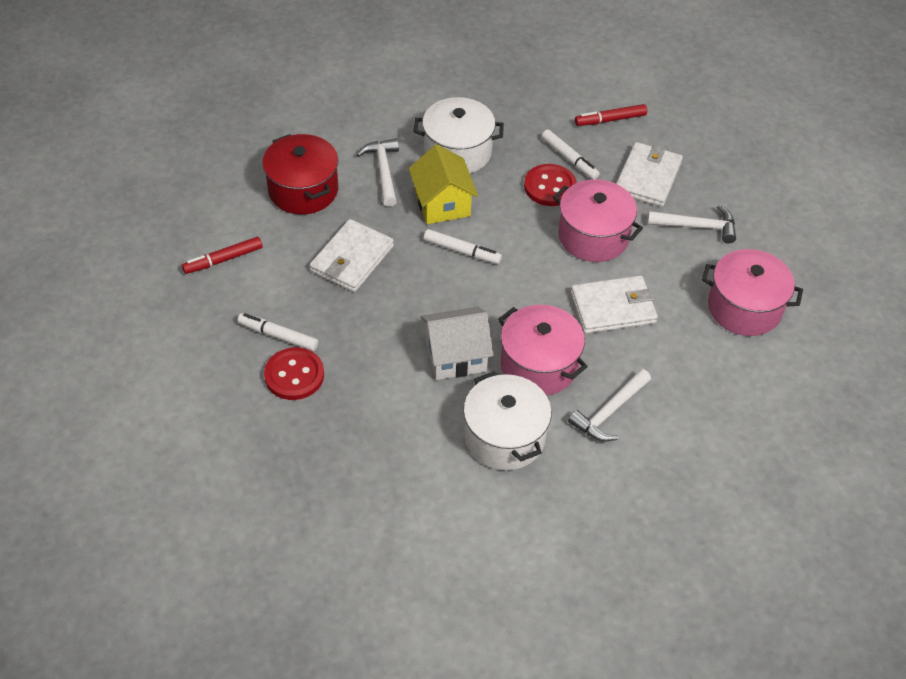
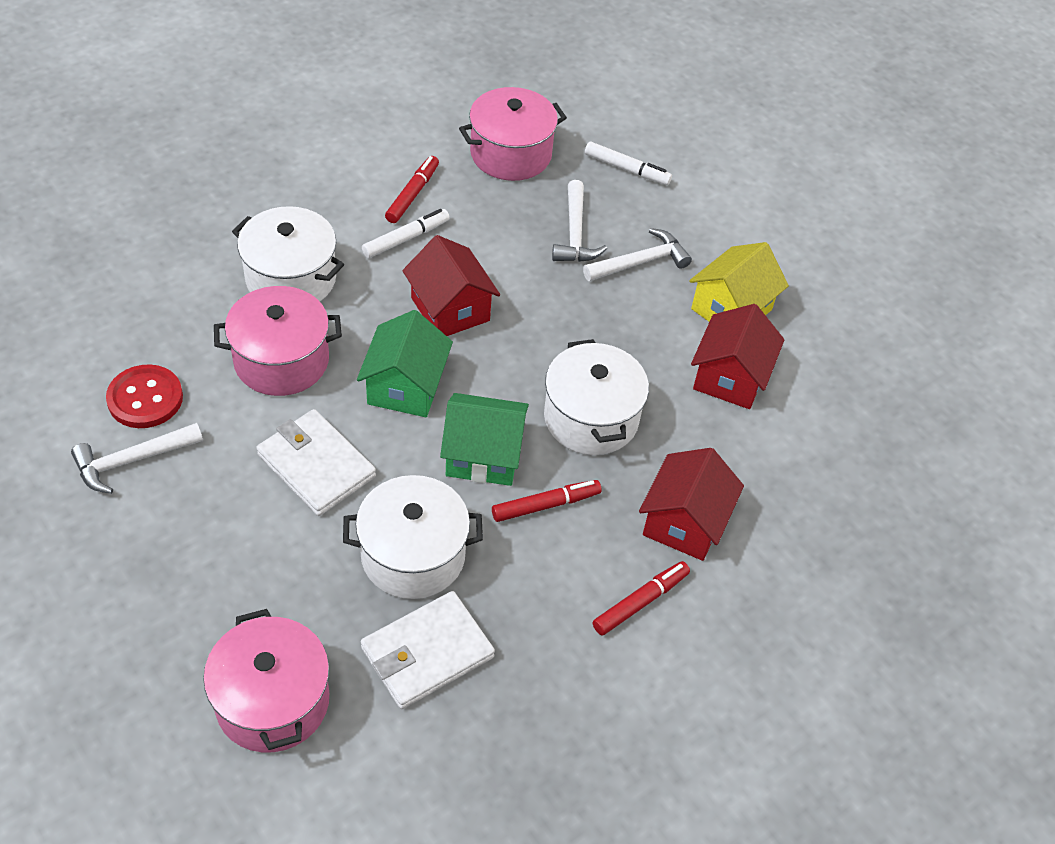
green house: 0 -> 2
red button: 2 -> 1
red house: 0 -> 3
red marker: 2 -> 3
red pot: 1 -> 0
white house: 1 -> 0
white marker: 3 -> 2
white pot: 2 -> 3
white wallet: 3 -> 2

